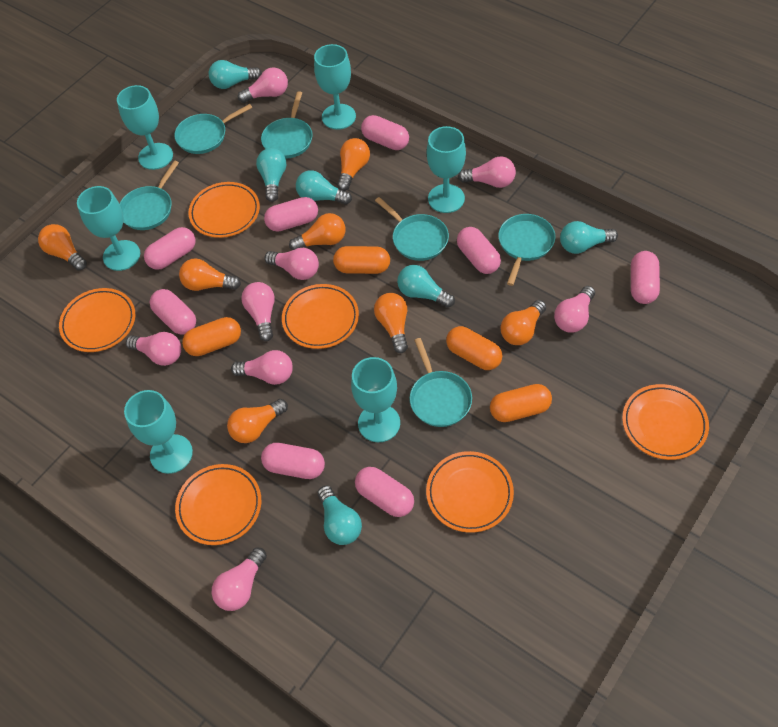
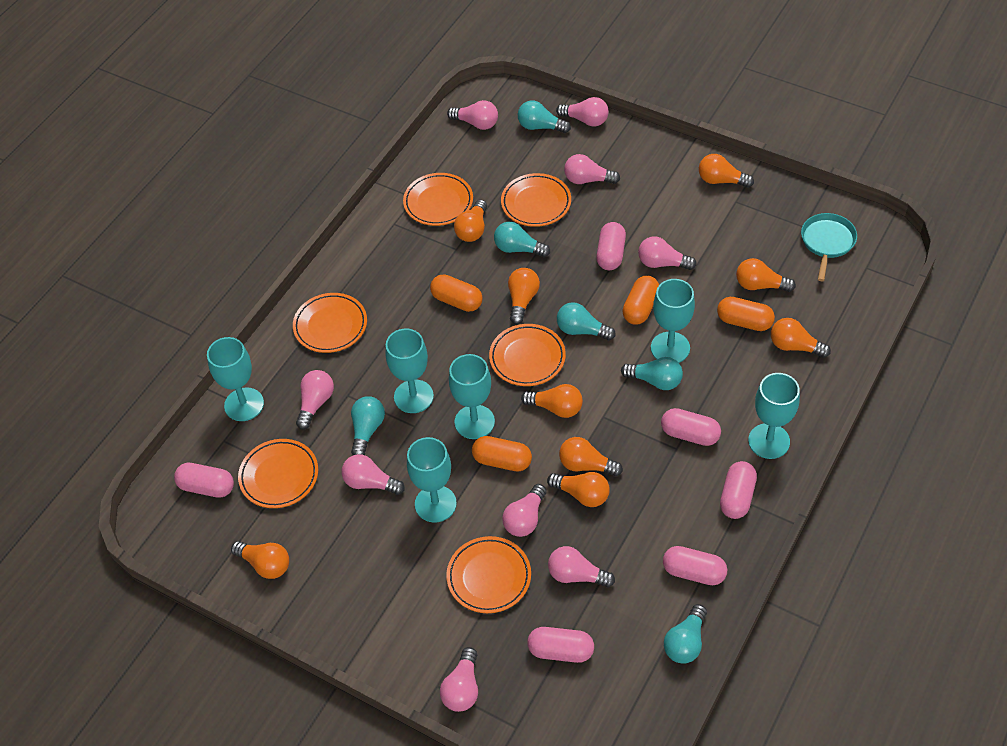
orange light bulb: 7 -> 9
pink capsule: 8 -> 6
pink light bulb: 8 -> 9
turquoise pan: 6 -> 1

